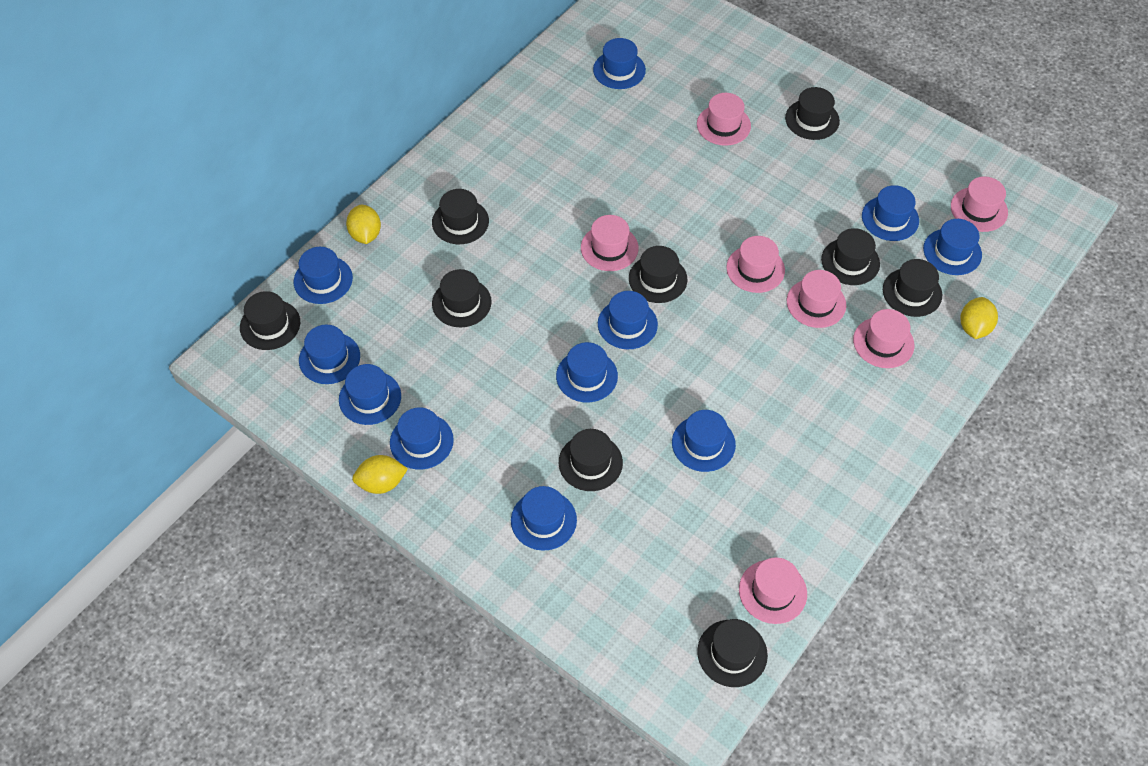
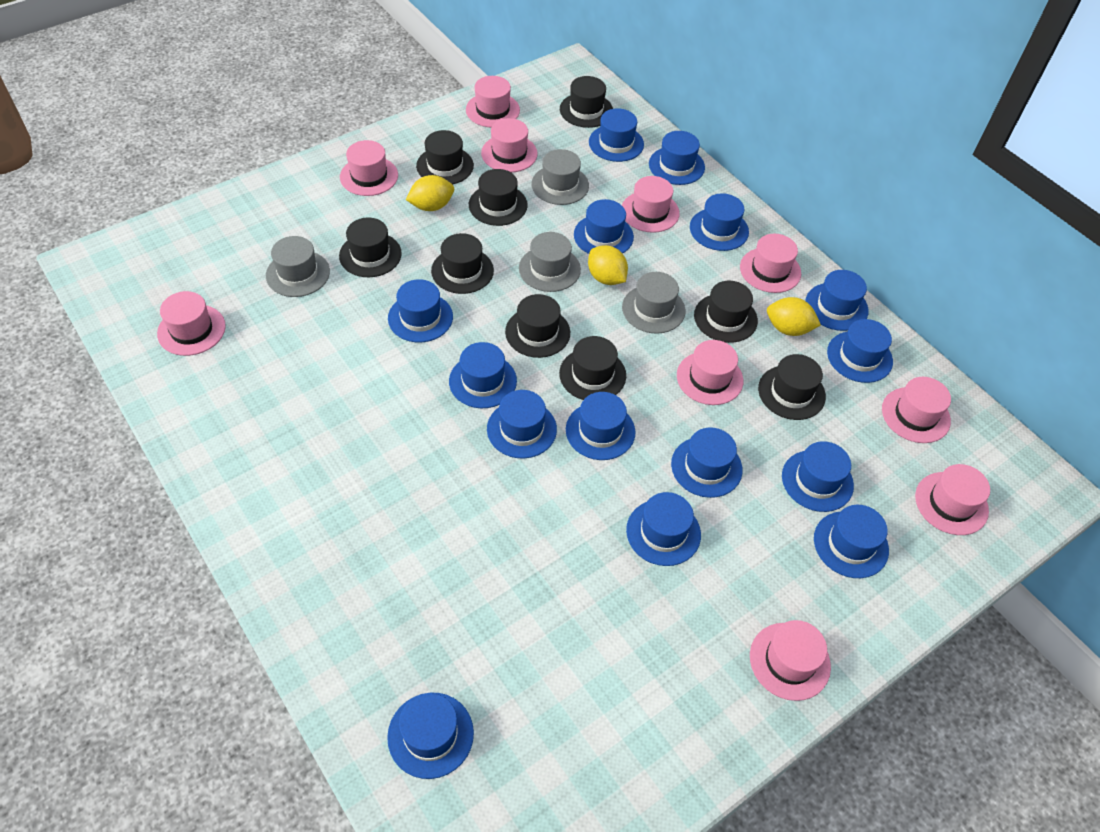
blue hat: 11 -> 15
grey hat: 0 -> 4
pink hat: 7 -> 10

